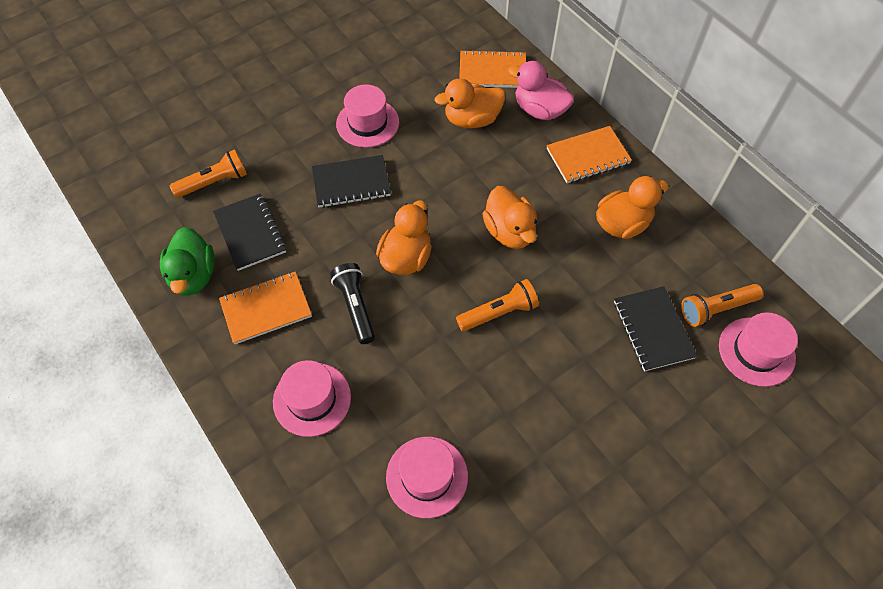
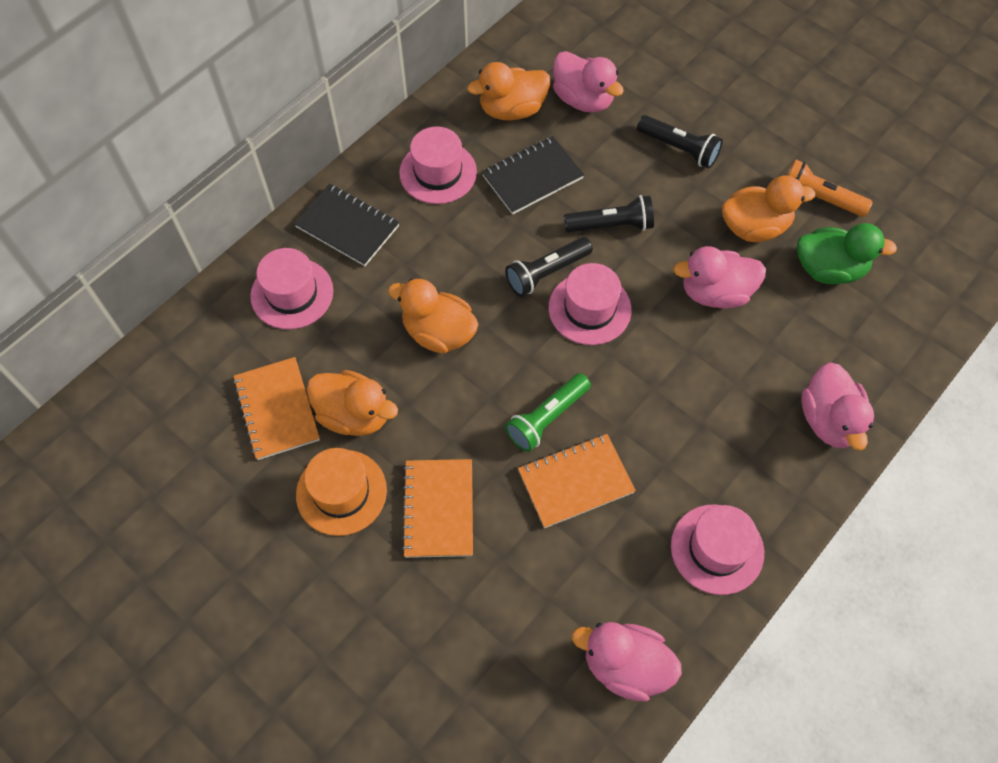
black flashlight: 1 -> 3
black notebook: 3 -> 2
green flashlight: 0 -> 1
orange flashlight: 3 -> 1
orange hat: 0 -> 1
pink duck: 1 -> 4

